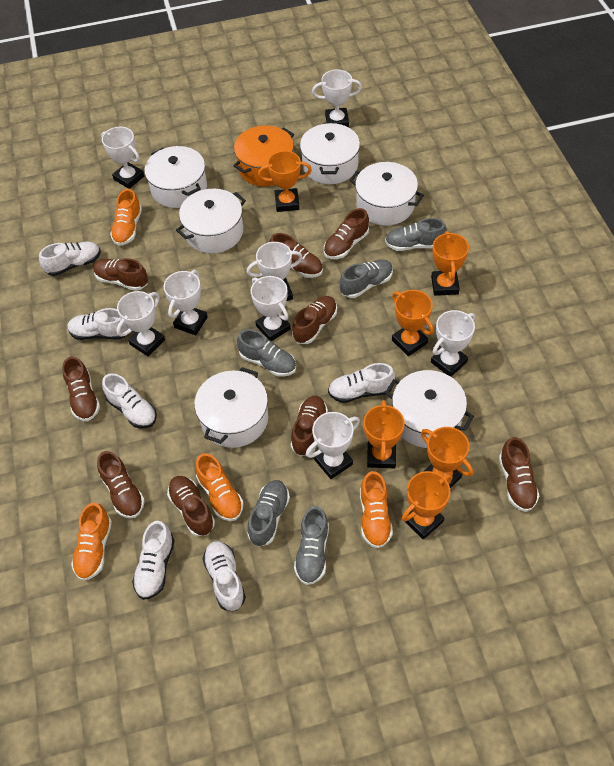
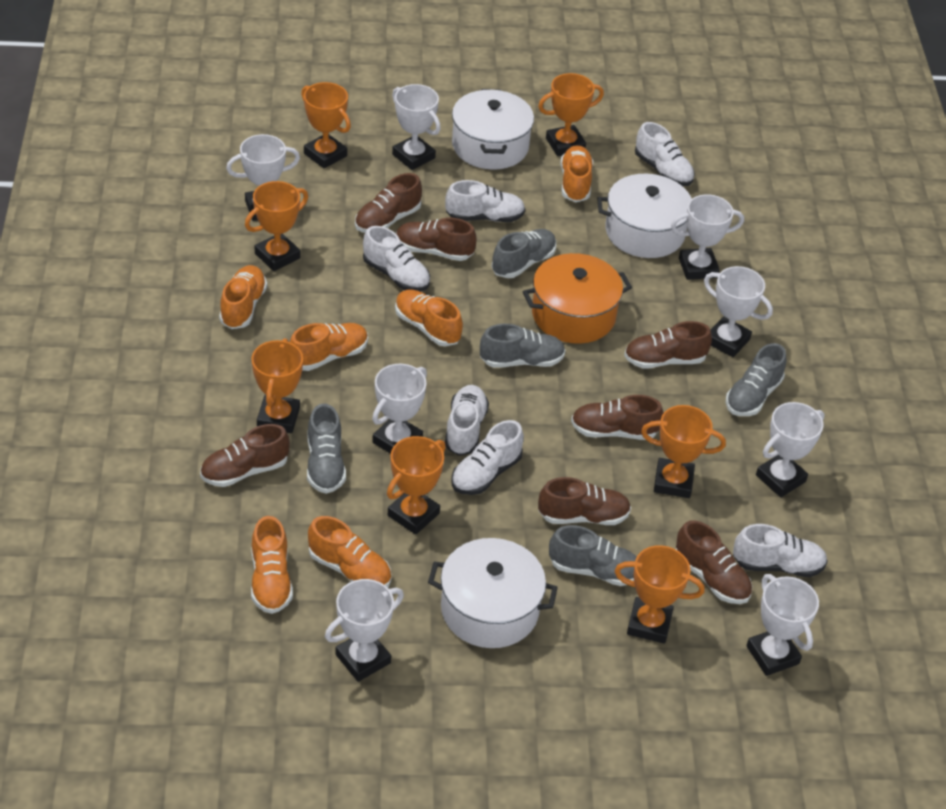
brown shoe: 9 -> 7
orange shoe: 4 -> 6
orange trophy: 6 -> 7
white pot: 6 -> 3

